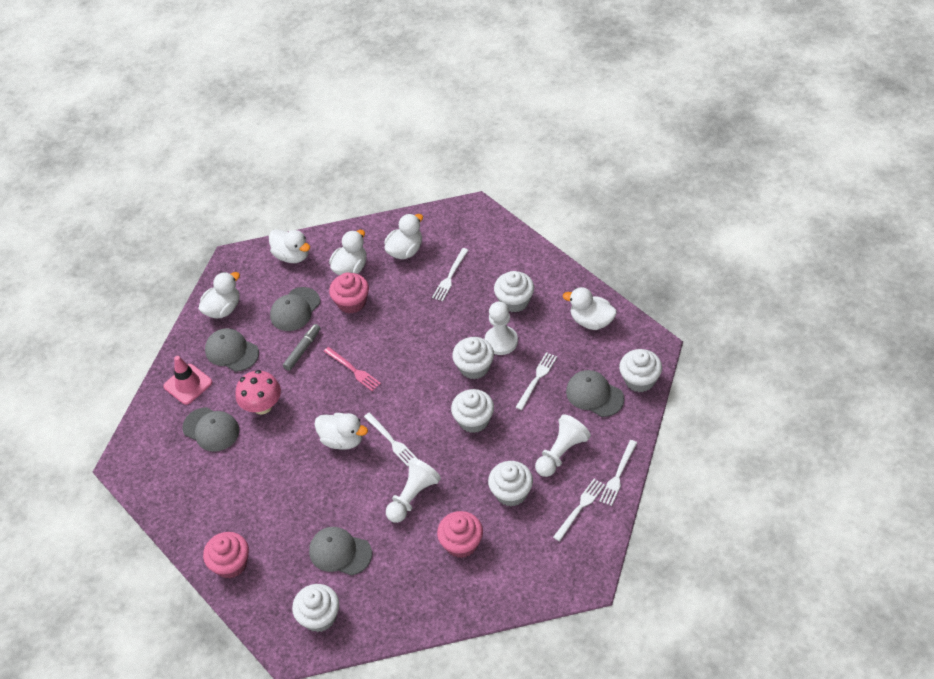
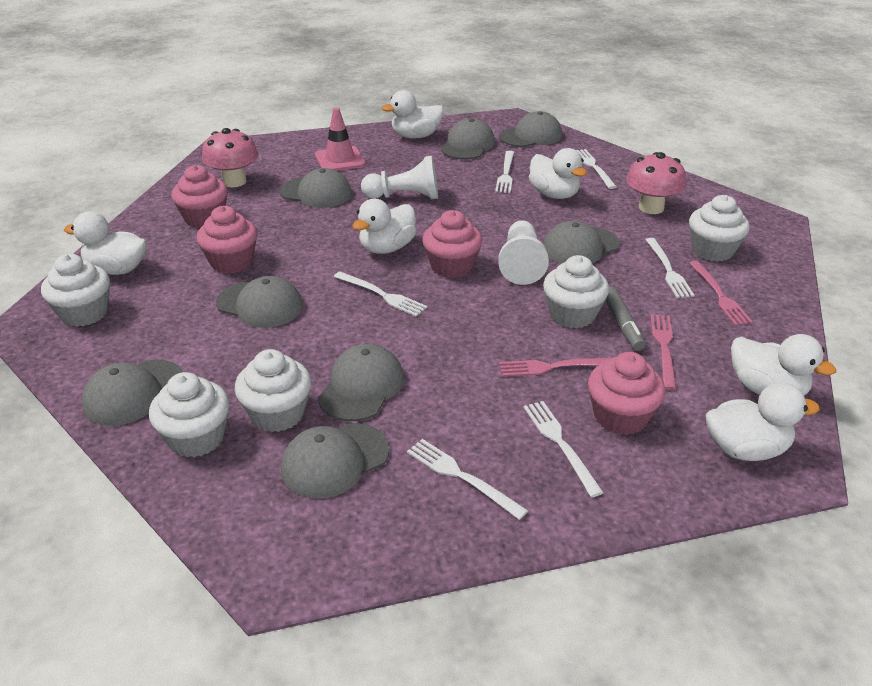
grey cap: 5 -> 8
pink cupcake: 3 -> 4
pink fork: 1 -> 3
pink mushroom: 1 -> 2
white cupcake: 6 -> 5
white fork: 5 -> 6
white pawn: 3 -> 2

